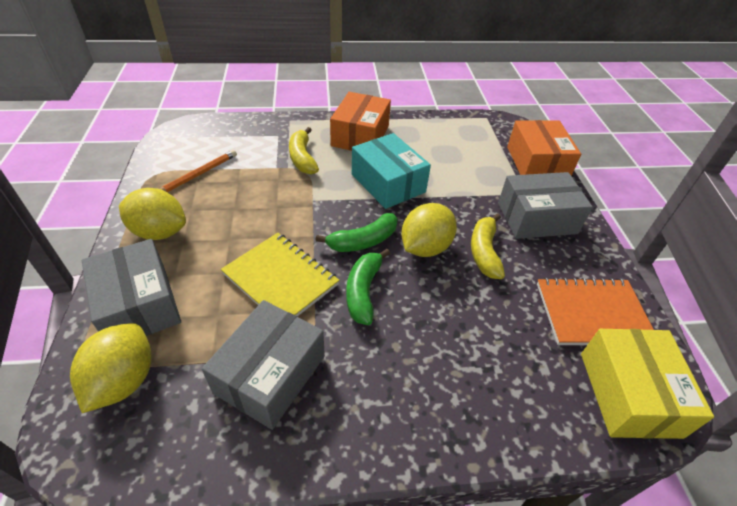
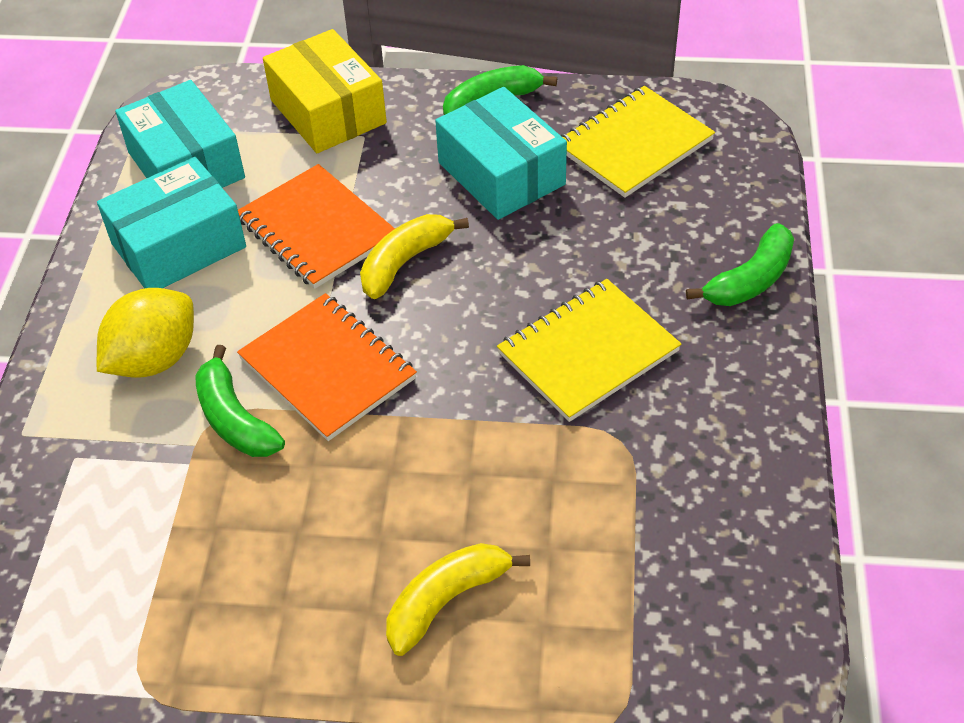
green banana: 2 -> 3
grey box: 3 -> 0
orange box: 2 -> 0
orange notebook: 1 -> 2
orange pencil: 1 -> 0
turquoise box: 1 -> 3
yellow lemon: 3 -> 1
yellow notebook: 1 -> 2

